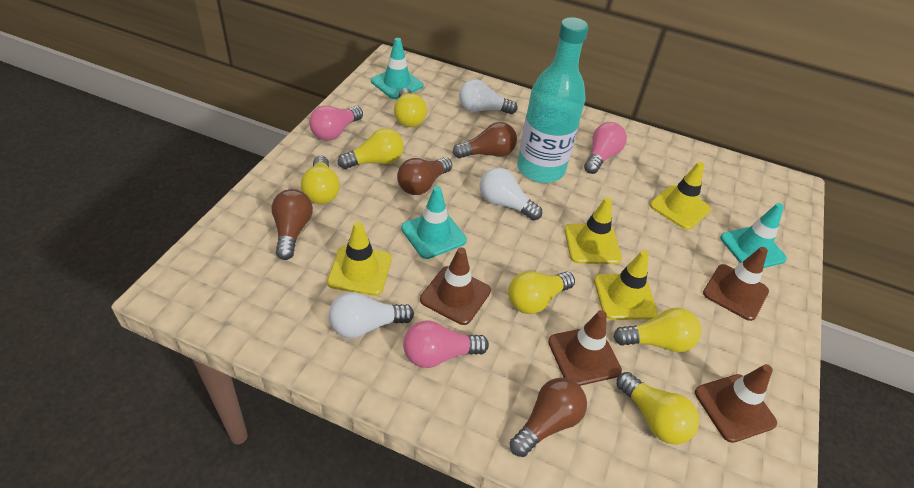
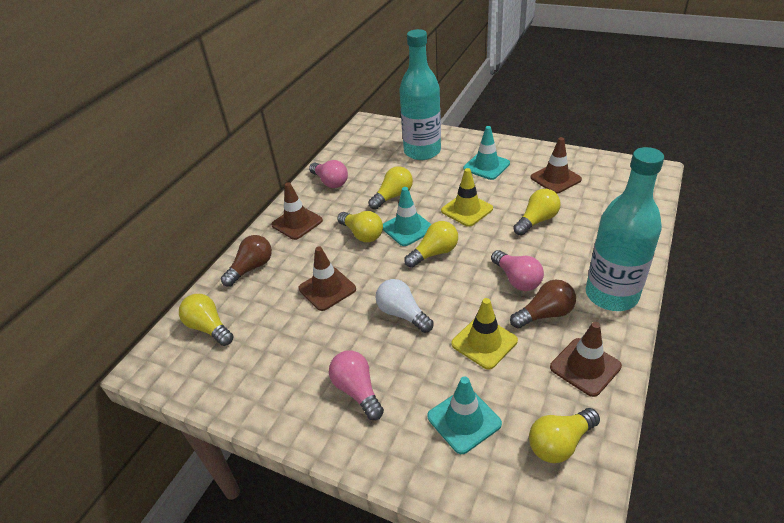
brown light bulb: 4 -> 2
turquoise bottle: 1 -> 2
white light bulb: 3 -> 1
yellow traffic cone: 4 -> 2

